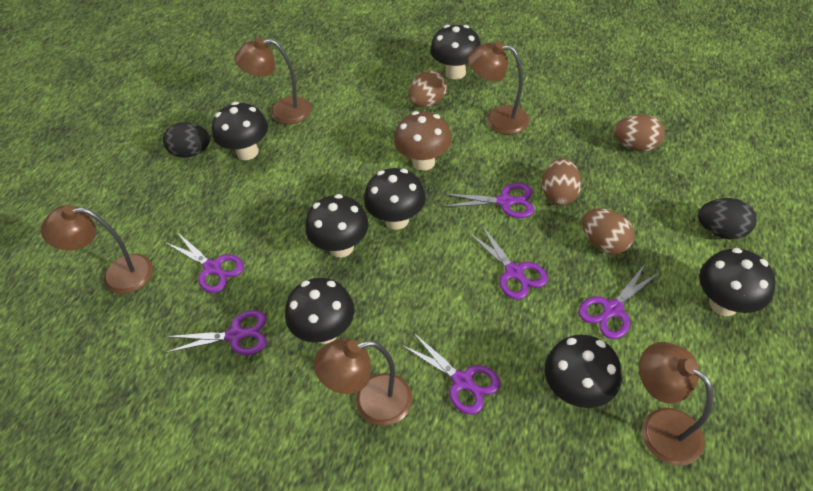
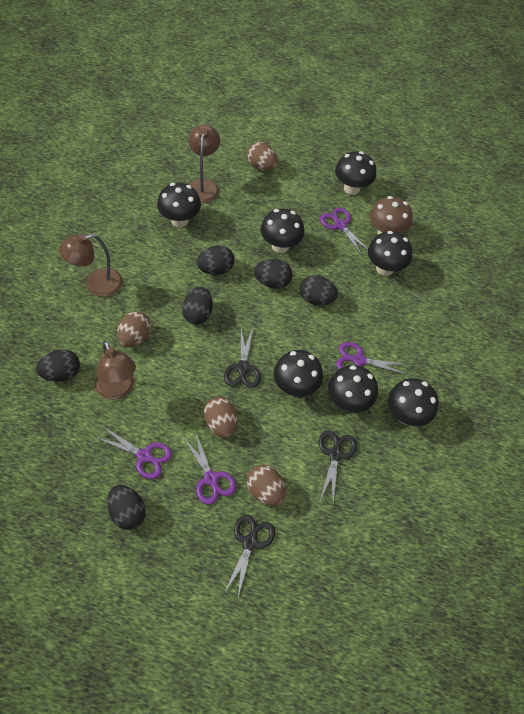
black egg: 2 -> 6
black scissors: 0 -> 3
brown lamp: 5 -> 3
purple scissors: 6 -> 4

